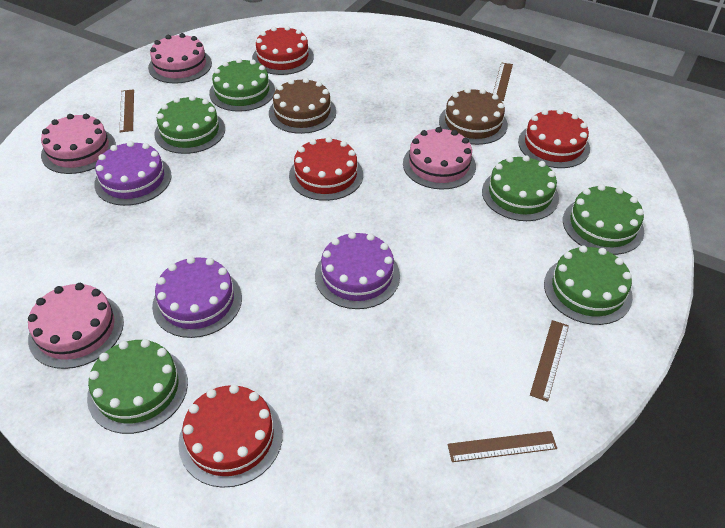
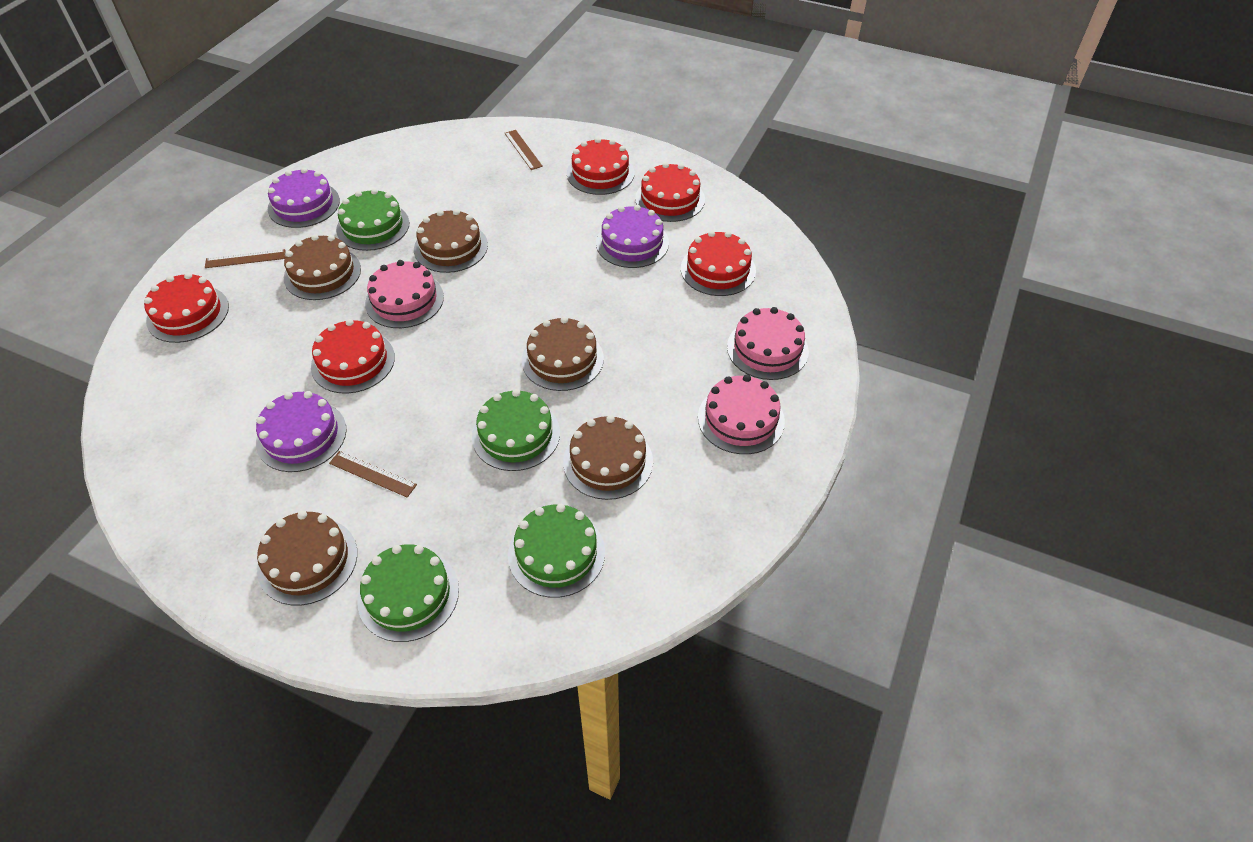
brown cake: 2 -> 5
brown ruler: 4 -> 3
green cake: 6 -> 4
pink cake: 4 -> 3
red cake: 4 -> 5

